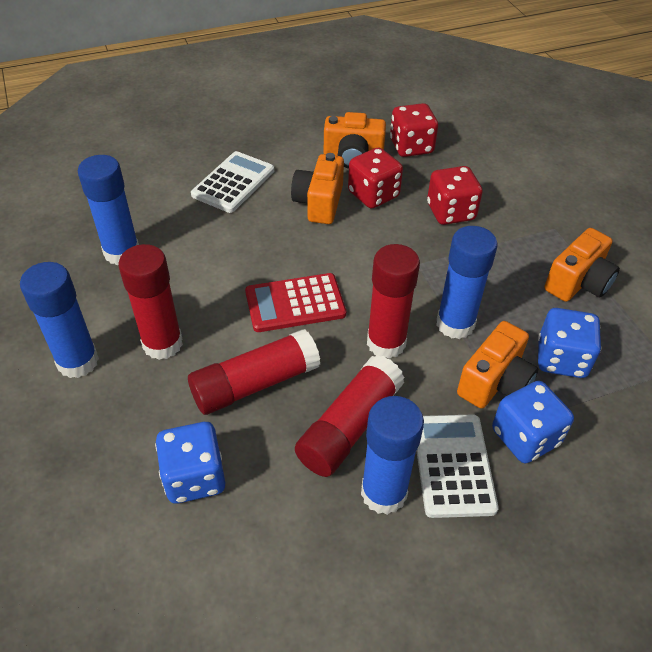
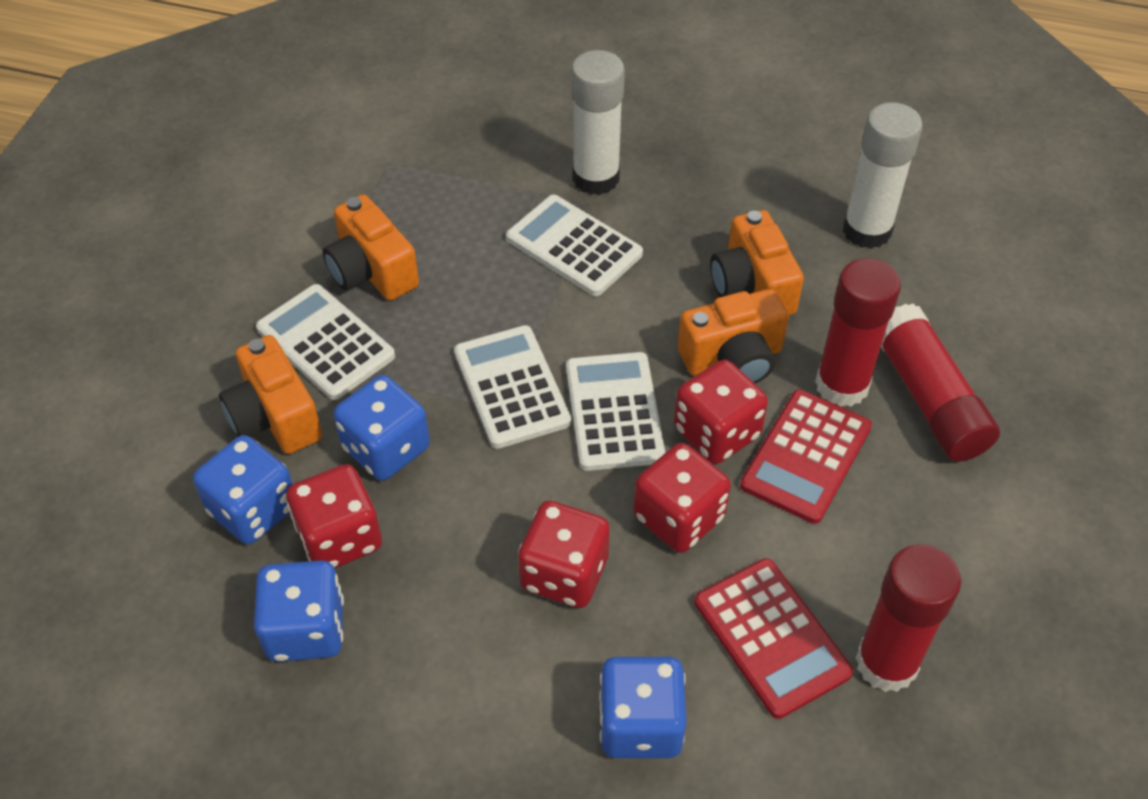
blue dice: 3 -> 4
blue glue stick: 4 -> 0
red calculator: 1 -> 2
red dice: 3 -> 4
red glue stick: 4 -> 3
white calculator: 2 -> 4
white glue stick: 0 -> 2

